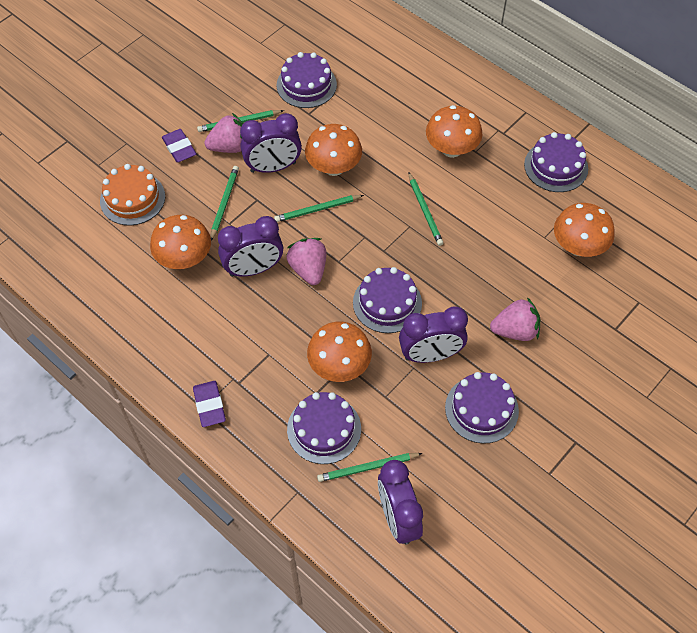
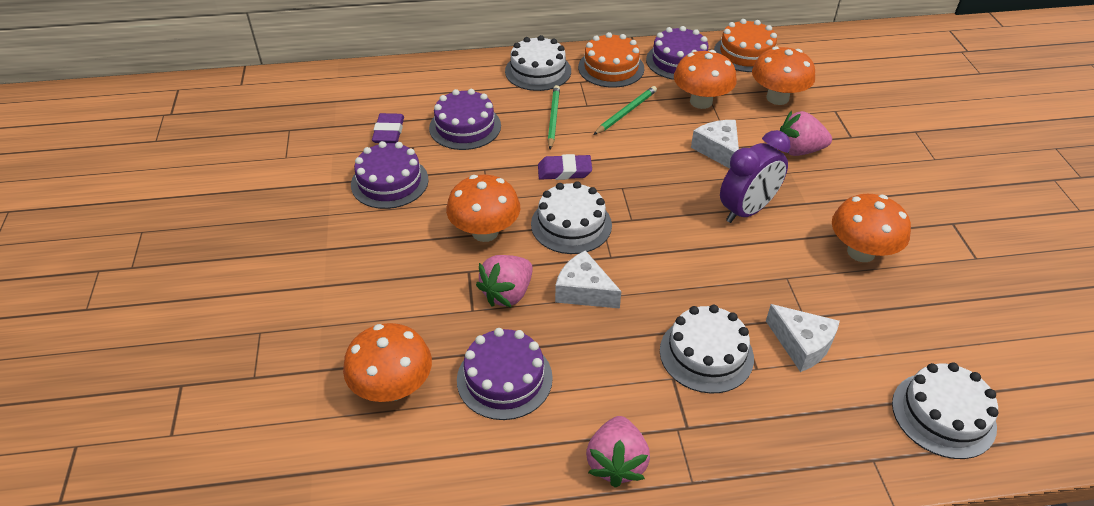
green pencil: 5 -> 2
orange cake: 1 -> 2
purple cake: 5 -> 4
purple clock: 4 -> 1
white cake: 0 -> 4
white cheese: 0 -> 3

